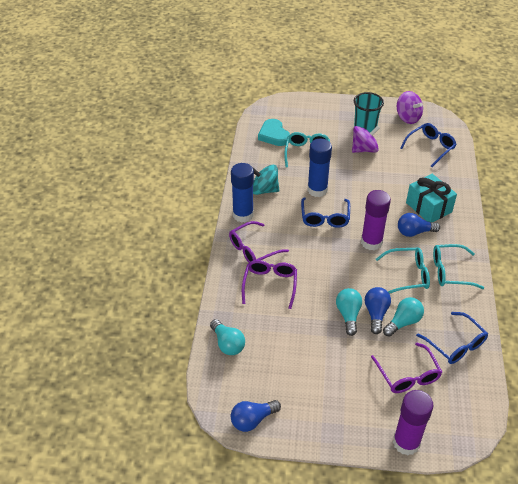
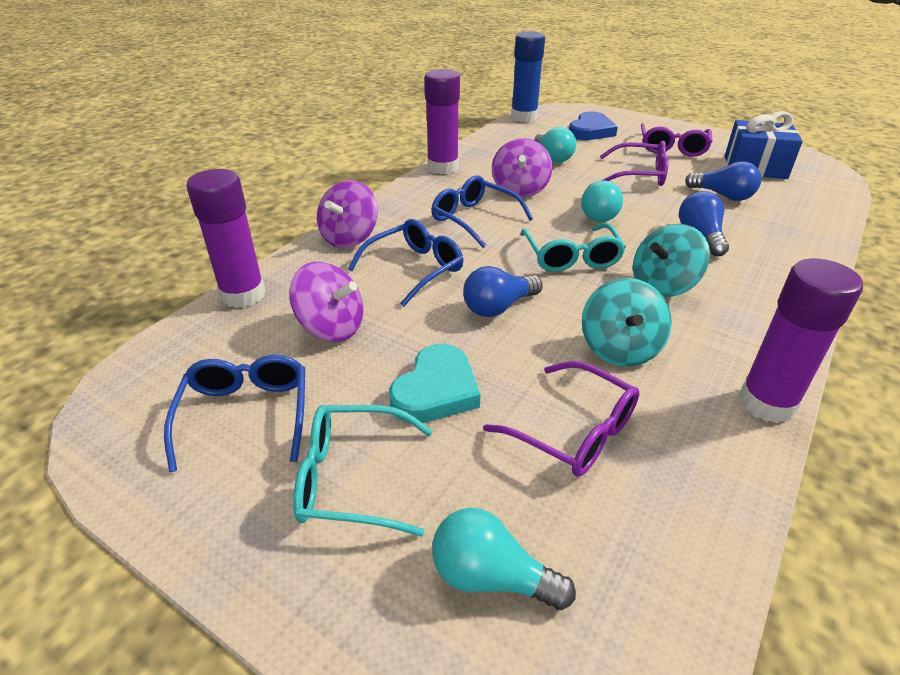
blue gift: 0 -> 1
blue glue stick: 2 -> 1
blue heart: 0 -> 1
purple glue stick: 2 -> 3
purple spinning top: 2 -> 3
turquoise cup: 1 -> 0
turquoise gift: 1 -> 0
turquoise glasses: 3 -> 2
turquoise spinning top: 1 -> 2

